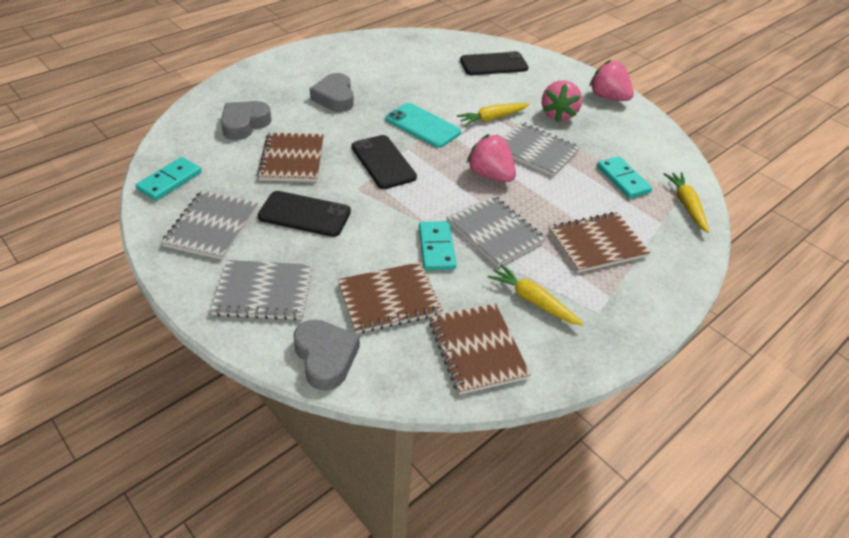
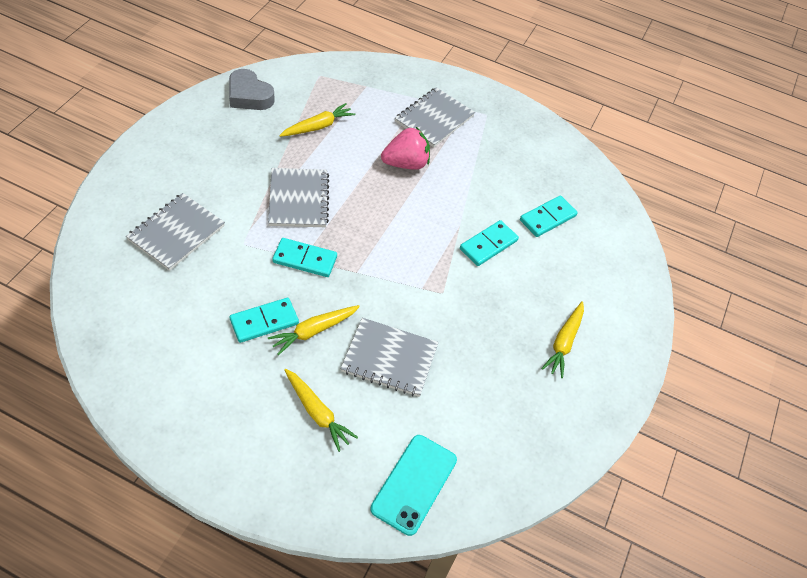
black phone: 3 -> 0
brown notebook: 4 -> 0
grey heart: 3 -> 1
pink strawberry: 3 -> 1
turquoise domino: 3 -> 4
yellow carrot: 3 -> 4

